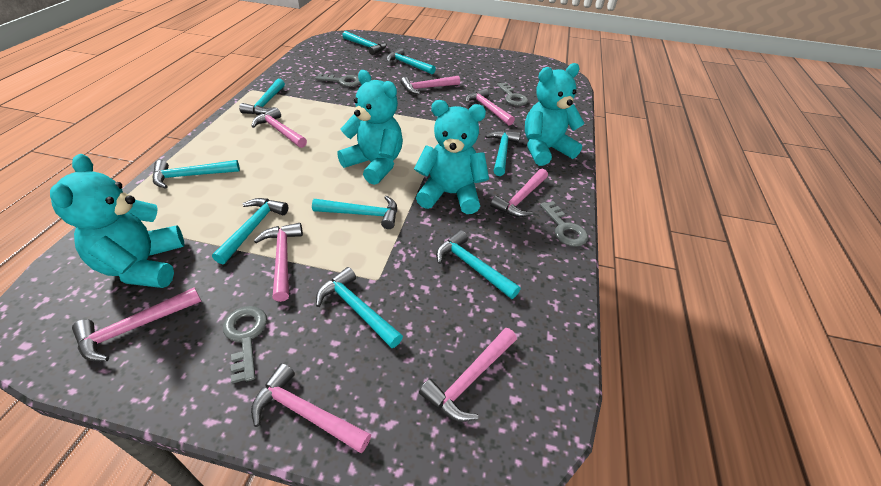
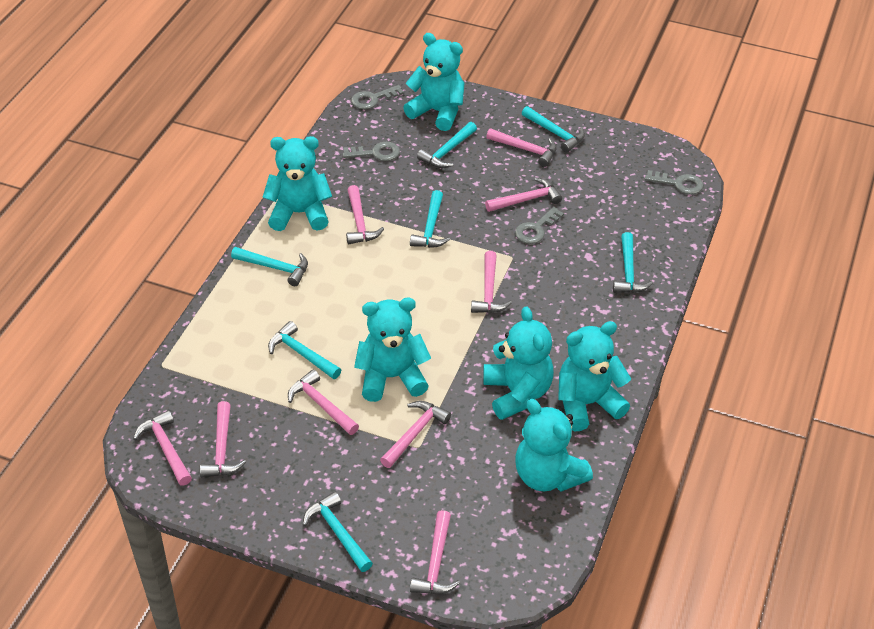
pink hammer: 8 -> 9
turquoise hammer: 9 -> 7
turquoise teddy bear: 4 -> 6

